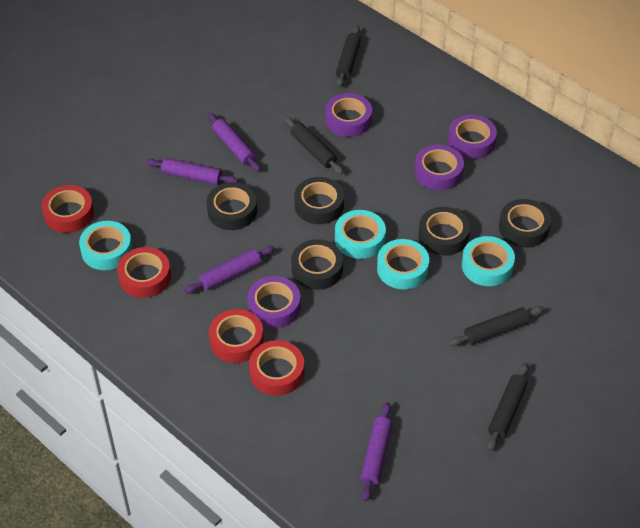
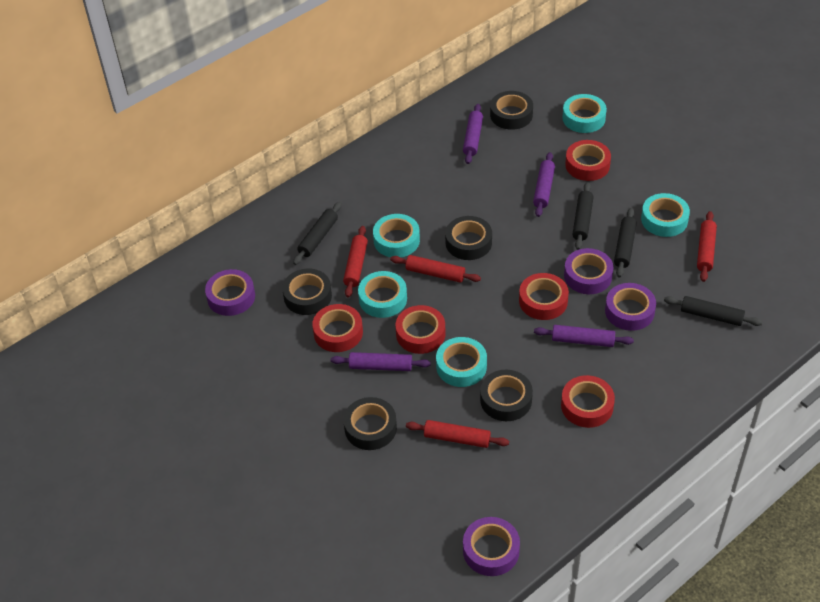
red rolling pin: 0 -> 4
red tape: 4 -> 5
turquoise tape: 4 -> 5

